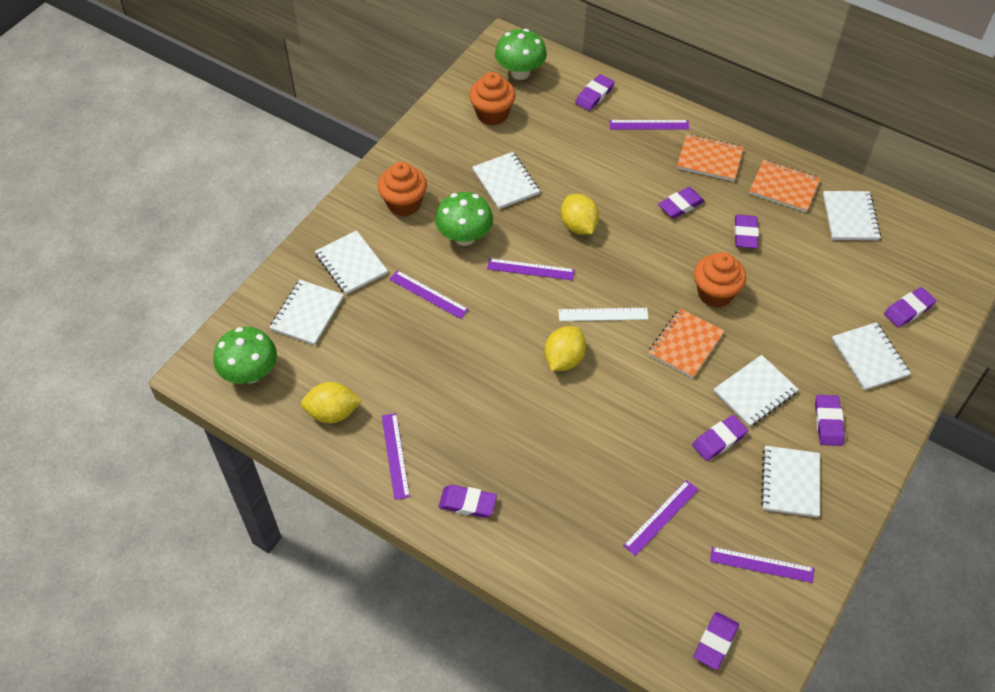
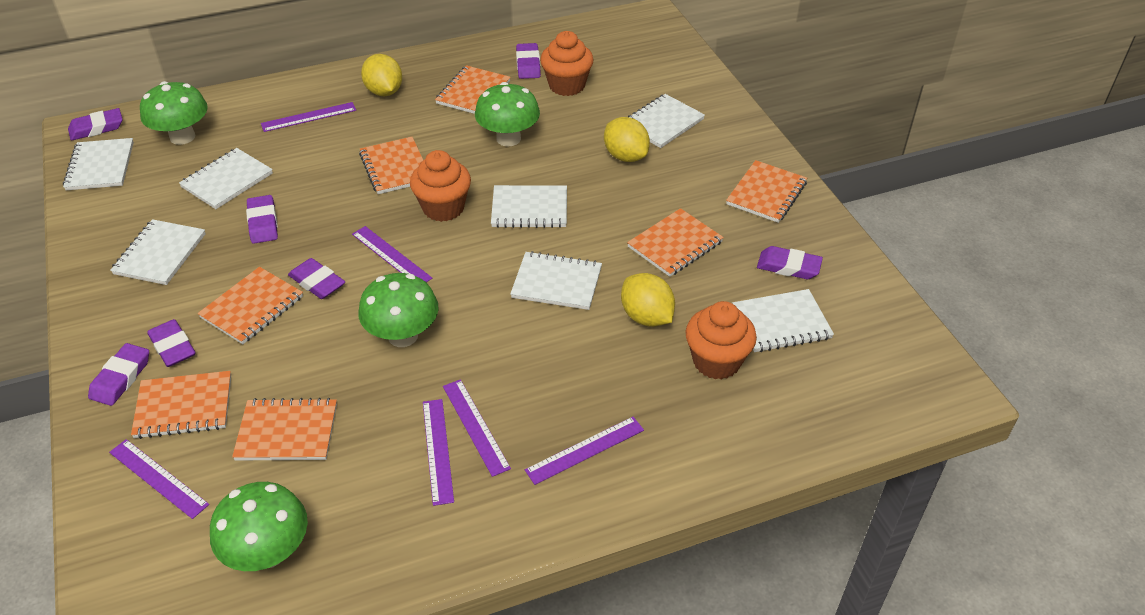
green mushroom: 3 -> 4
orange notebook: 3 -> 7
purple eraser: 8 -> 7
white ruler: 1 -> 0

